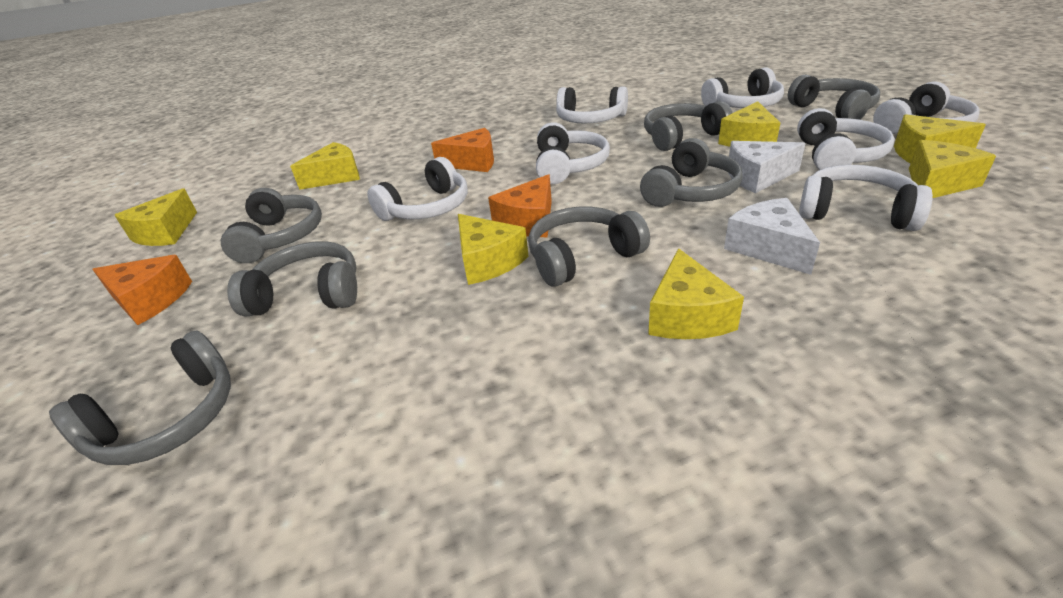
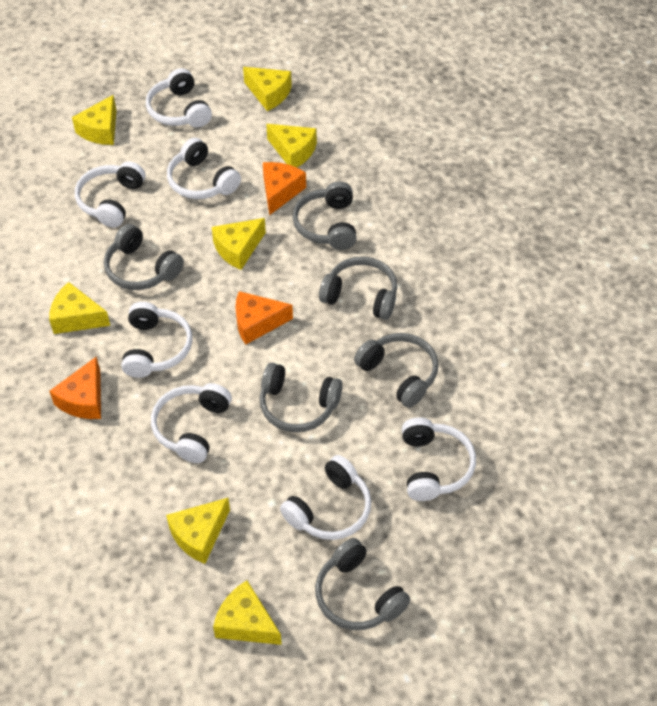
grey headphones: 7 -> 6
white cheese: 2 -> 0

